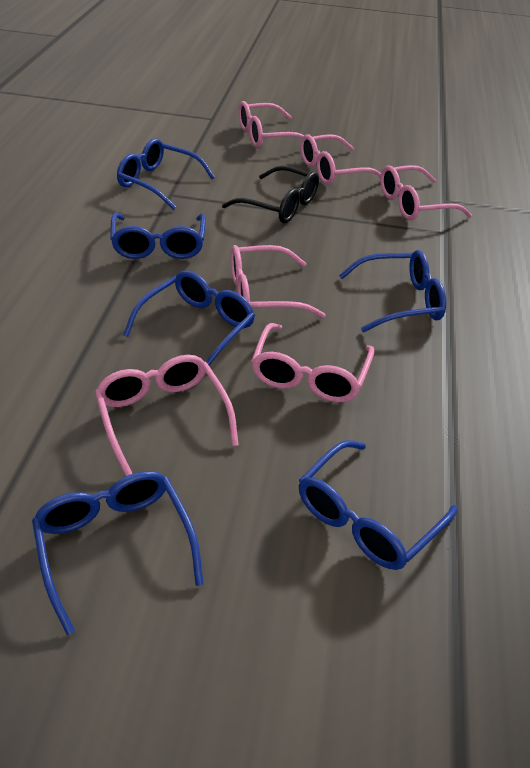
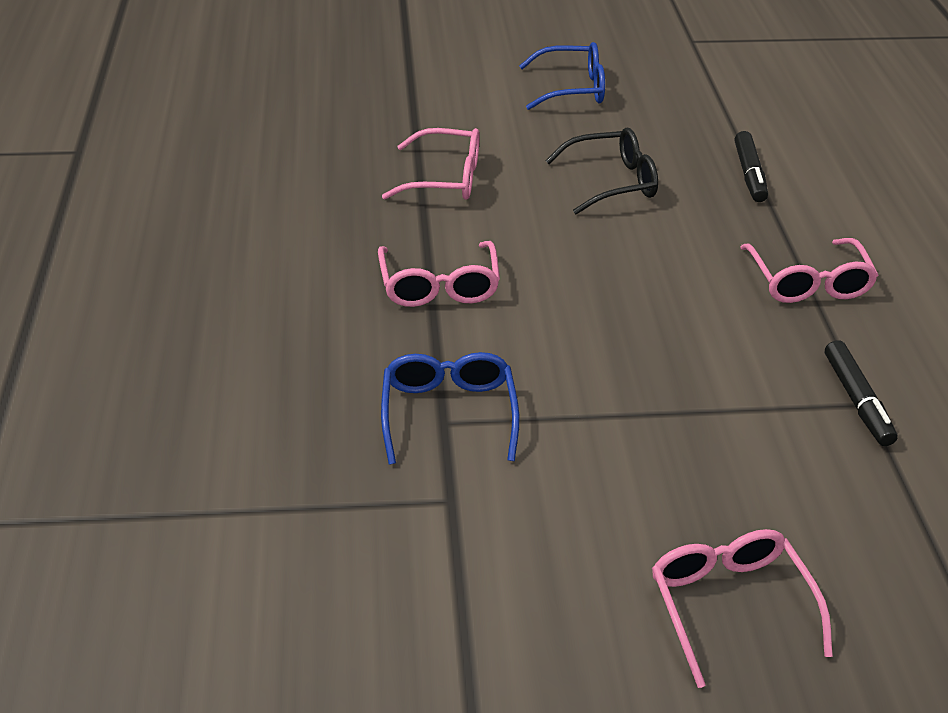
black marker: 0 -> 2
blue glasses: 6 -> 2
pink glasses: 6 -> 4

